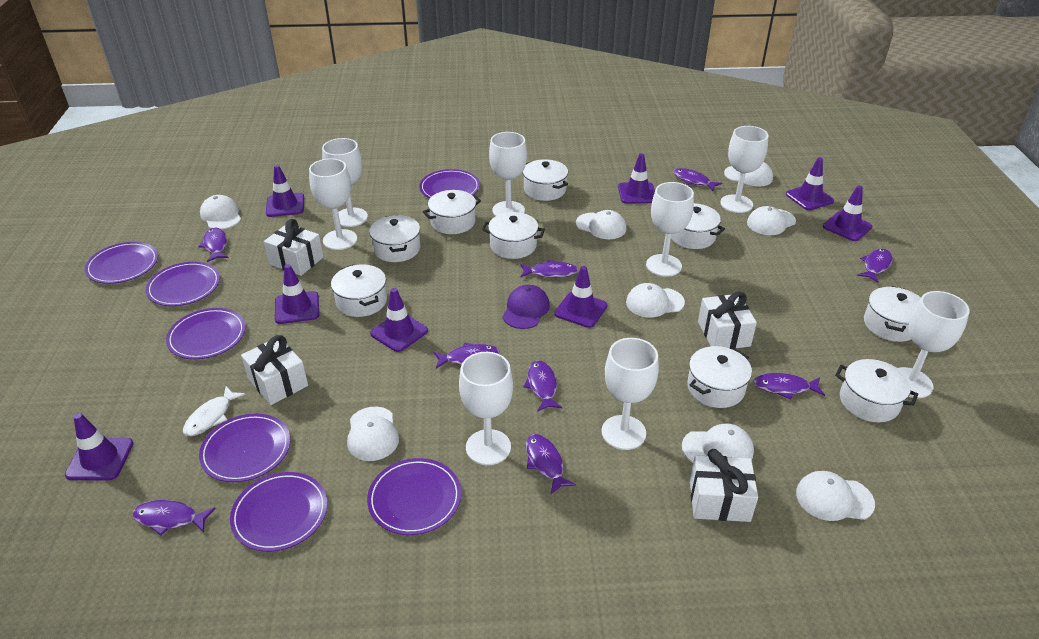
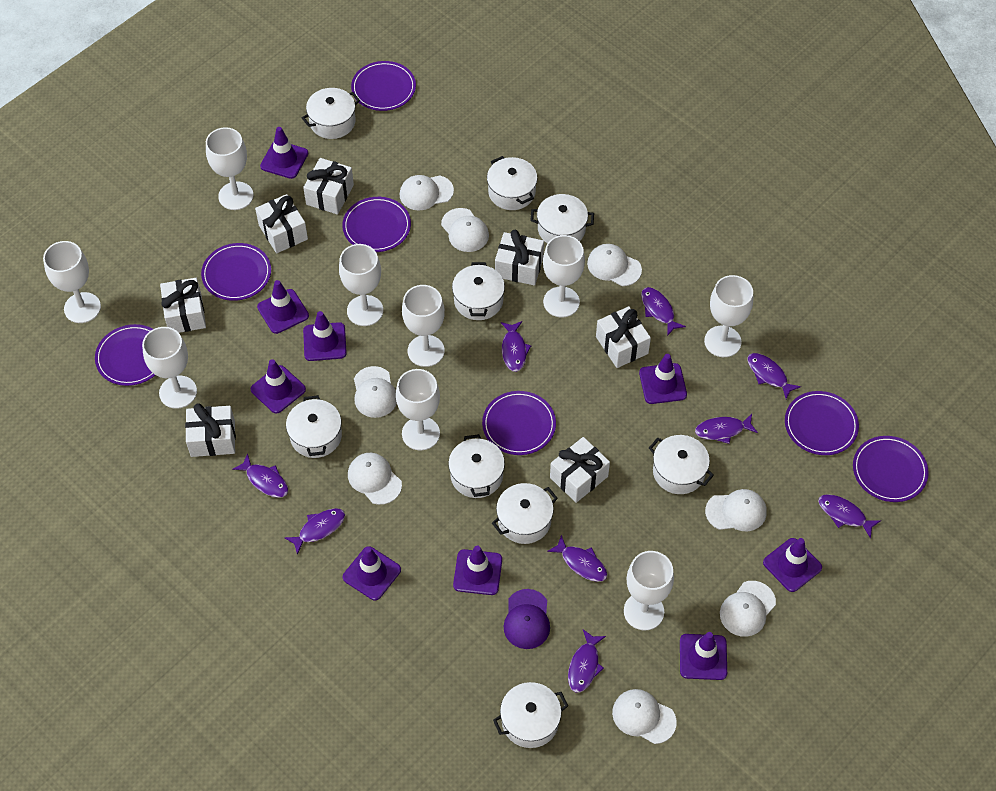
purple traffic cone: 8 -> 9
white fish: 1 -> 0
white gift: 4 -> 7
white goblet: 8 -> 9

